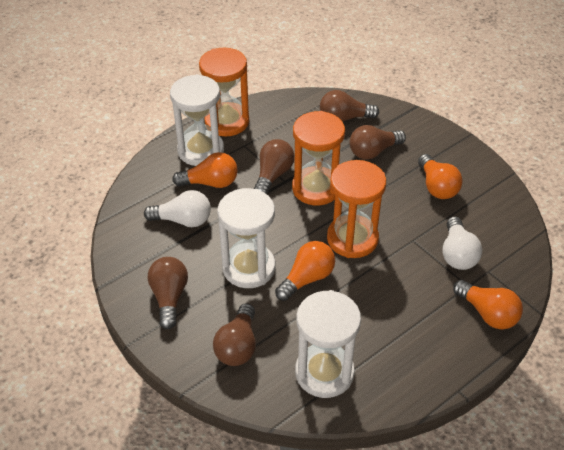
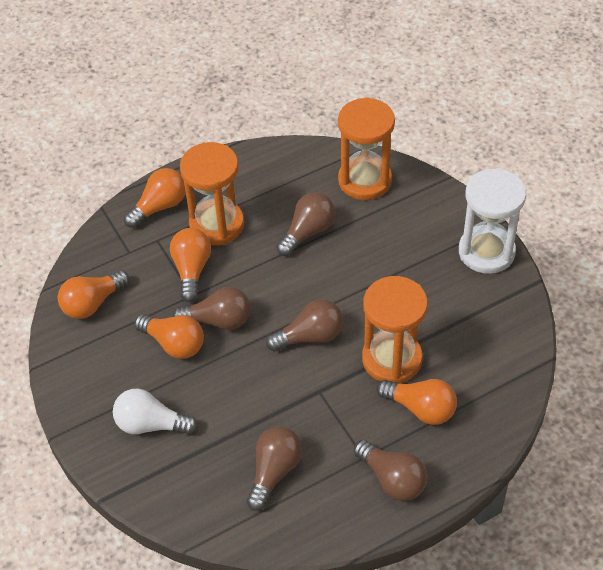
orange light bulb: 4 -> 5
white hourglass: 3 -> 1
white light bulb: 2 -> 1

